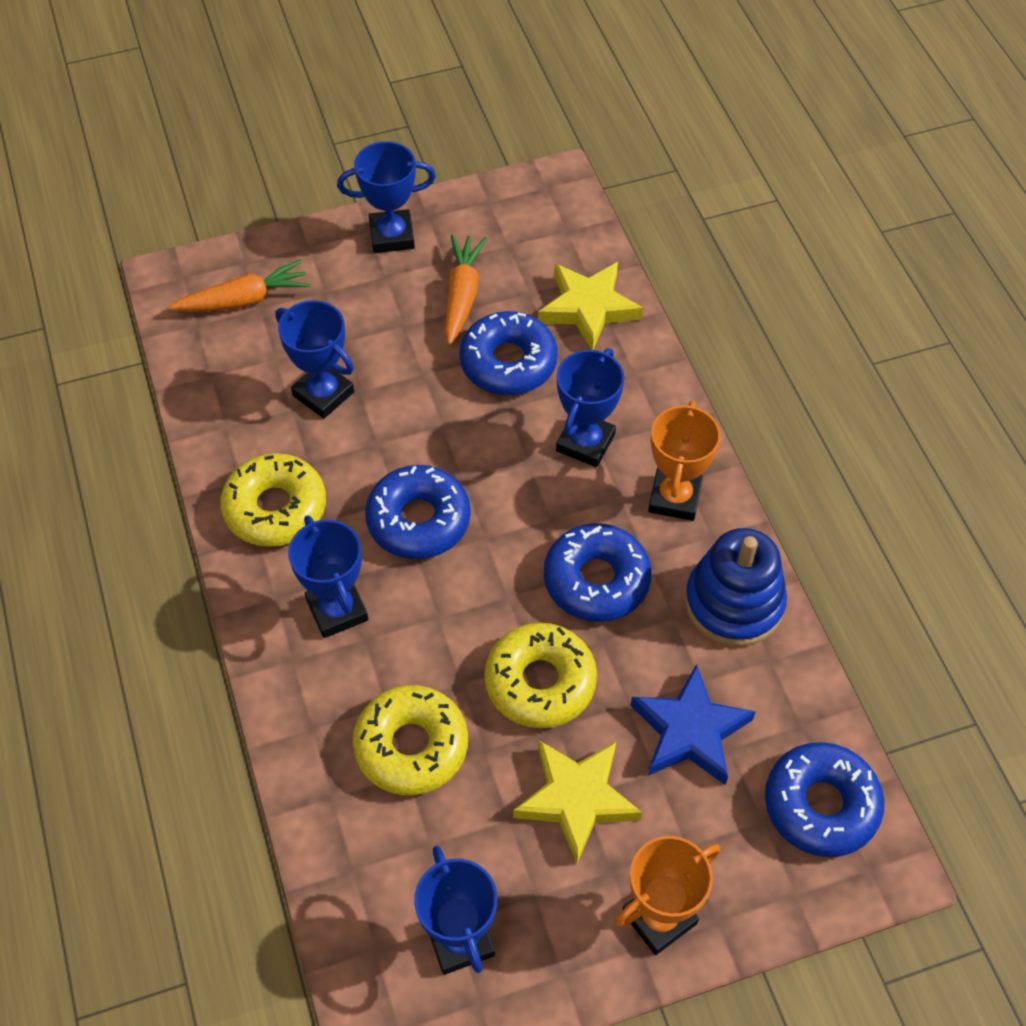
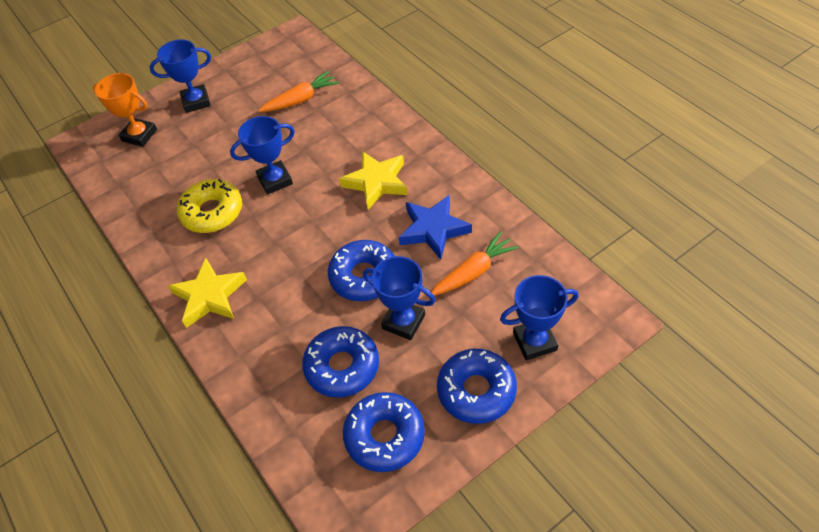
blue stacking toy: 1 -> 0
blue trophy: 5 -> 4
orange trophy: 2 -> 1
yellow donut: 3 -> 1

